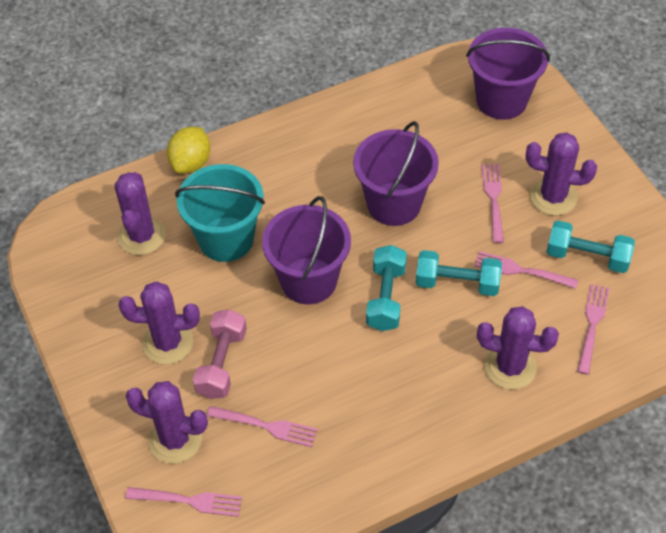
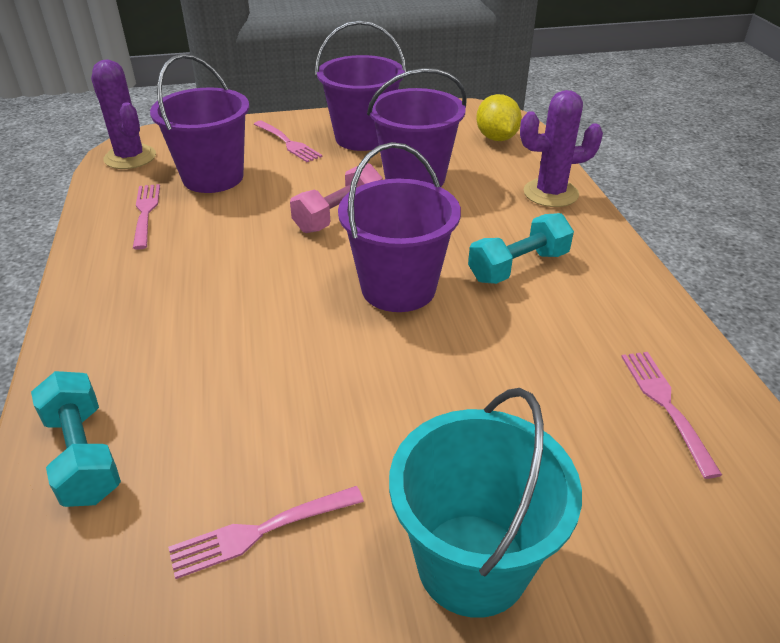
pink fork: 5 -> 4
purple bucket: 3 -> 4
purple cactus: 5 -> 2
turquoise dumbbell: 3 -> 2

